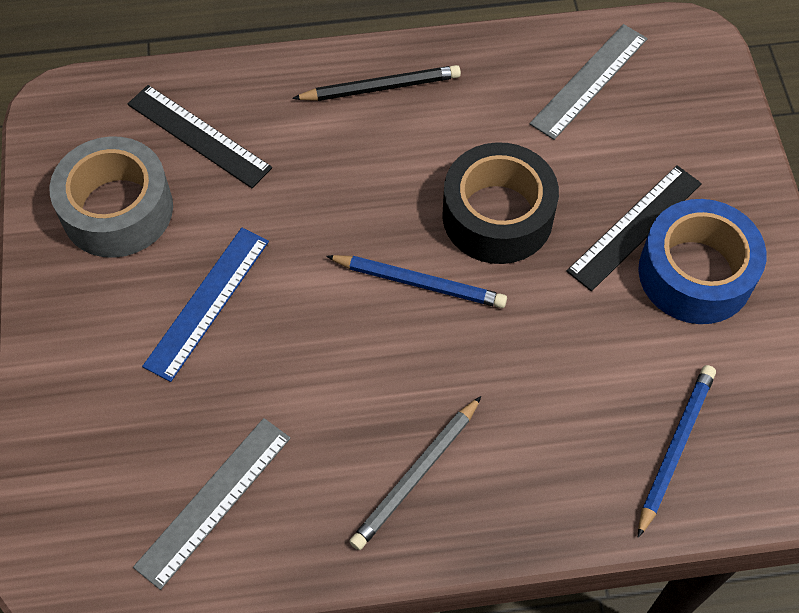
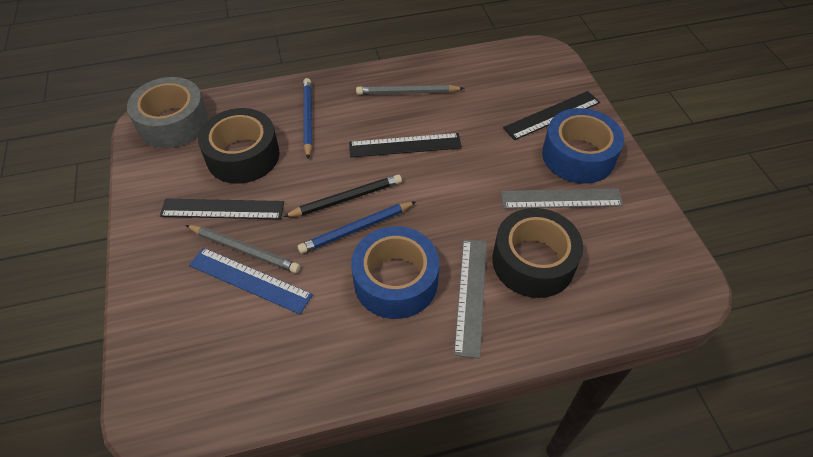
black ruler: 2 -> 3
black tape: 1 -> 2
blue tape: 1 -> 2
grey pencil: 1 -> 2

